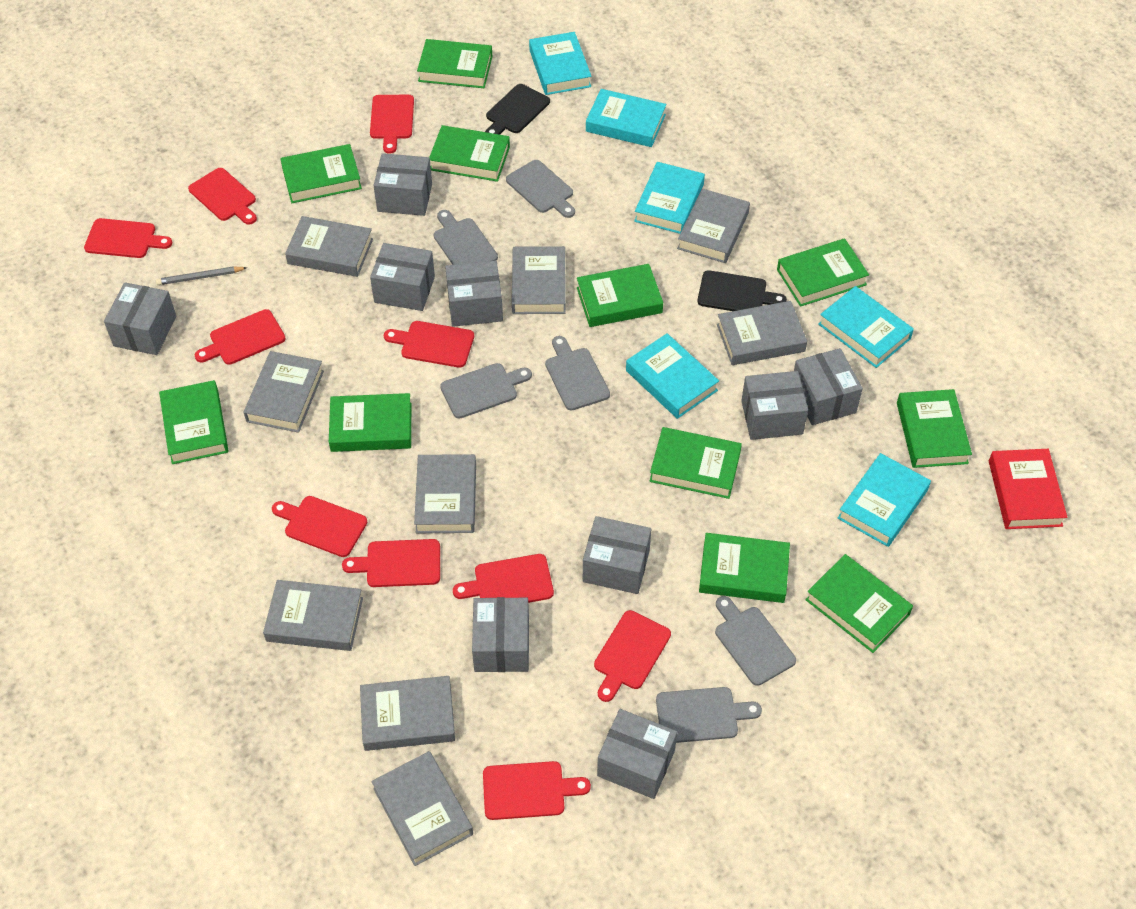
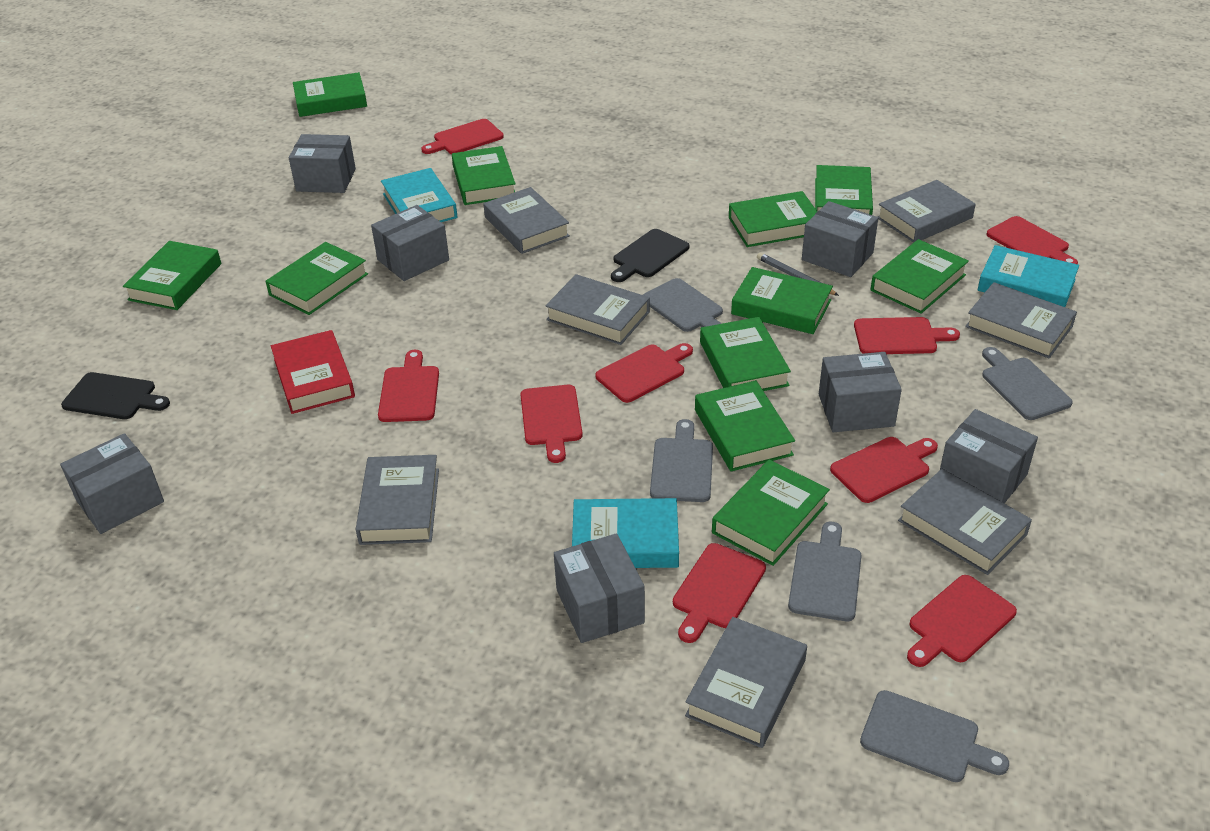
grey book: 9 -> 7
grey box: 9 -> 7
grey cutting board: 6 -> 5
red cutting board: 10 -> 9
turquoise book: 6 -> 3

